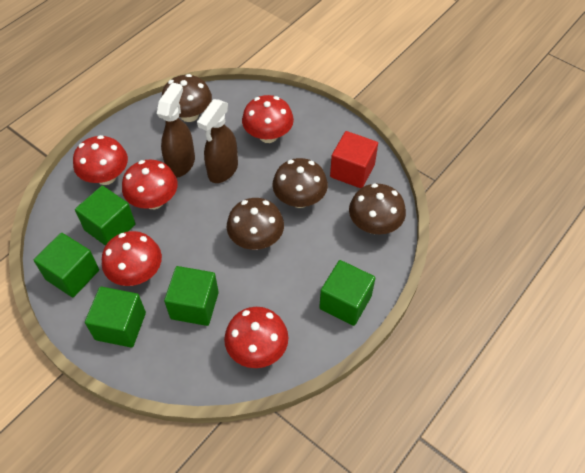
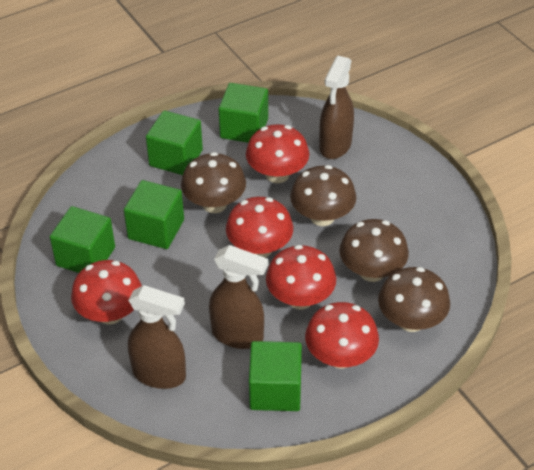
brown spray bottle: 2 -> 3
red cube: 1 -> 0

